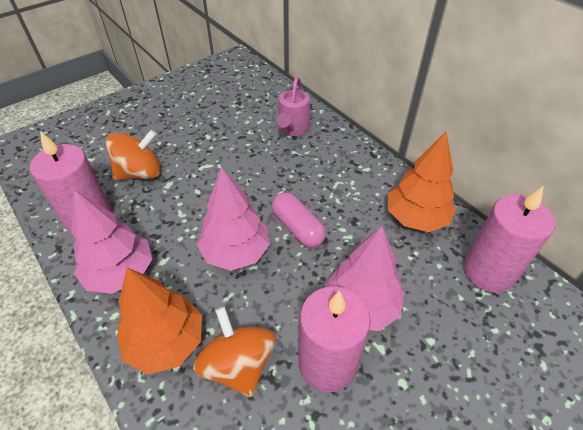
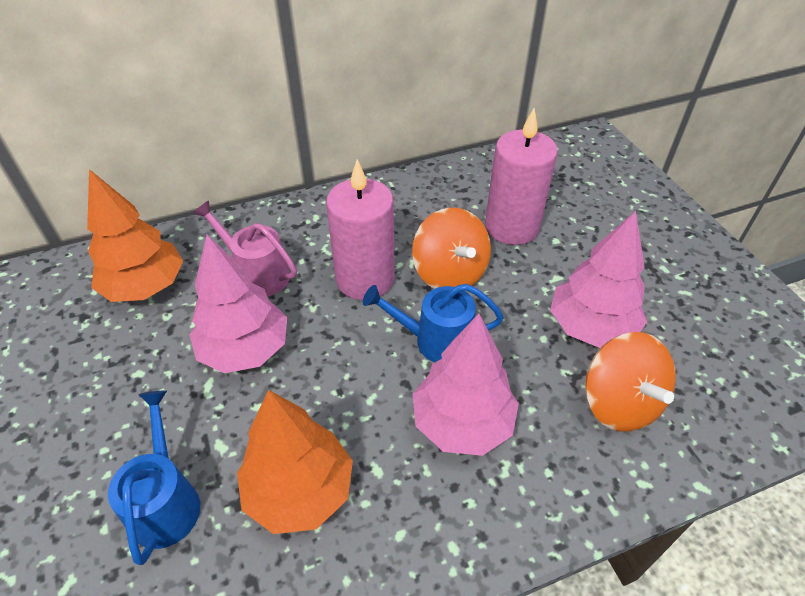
blue watering can: 0 -> 2
pink candle: 3 -> 2
pink capsule: 1 -> 0

